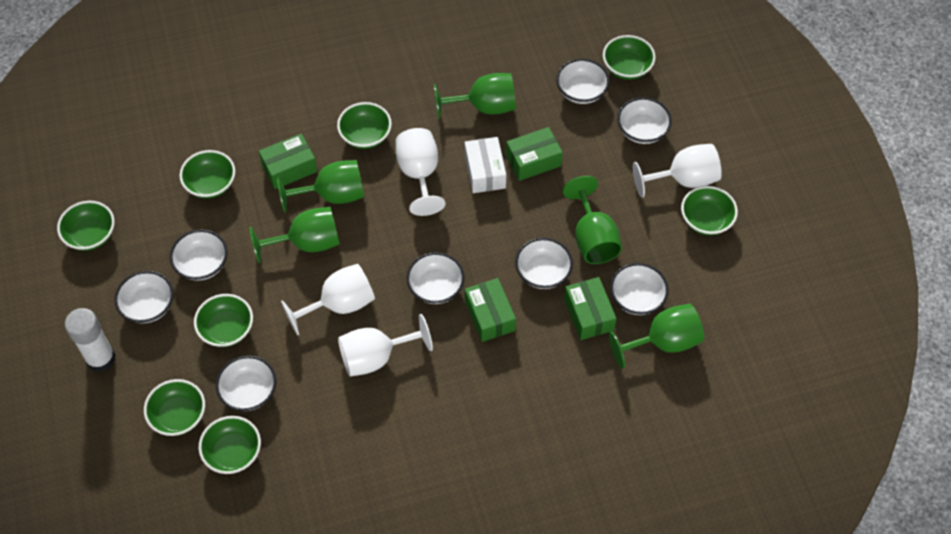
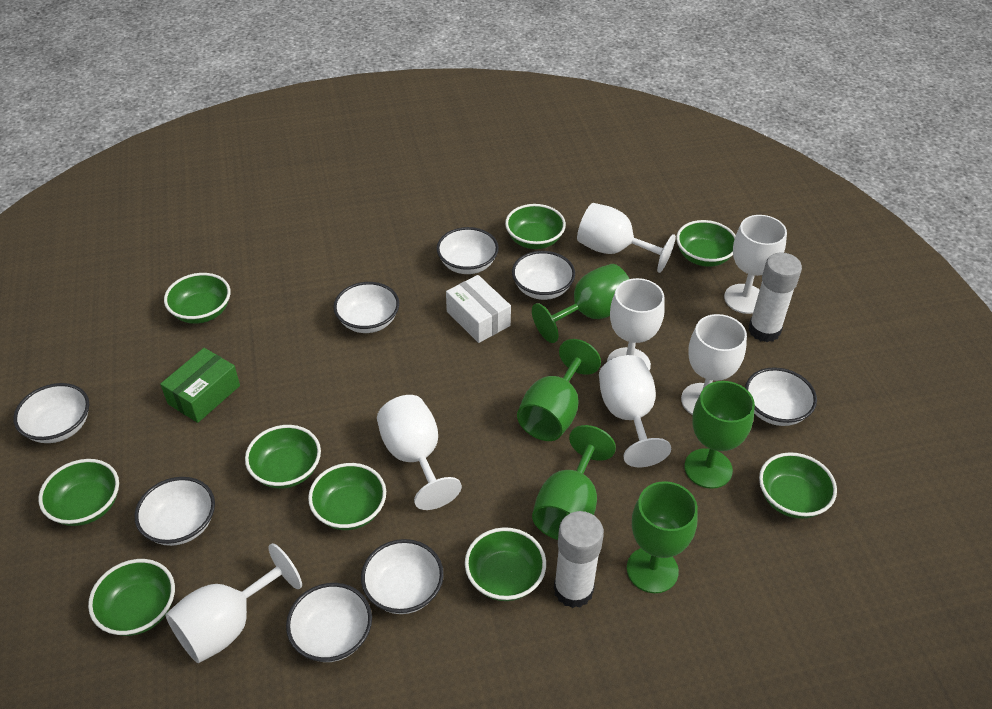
green bowl: 8 -> 9
green box: 4 -> 1
white glue stick: 1 -> 2
white goblet: 4 -> 7

